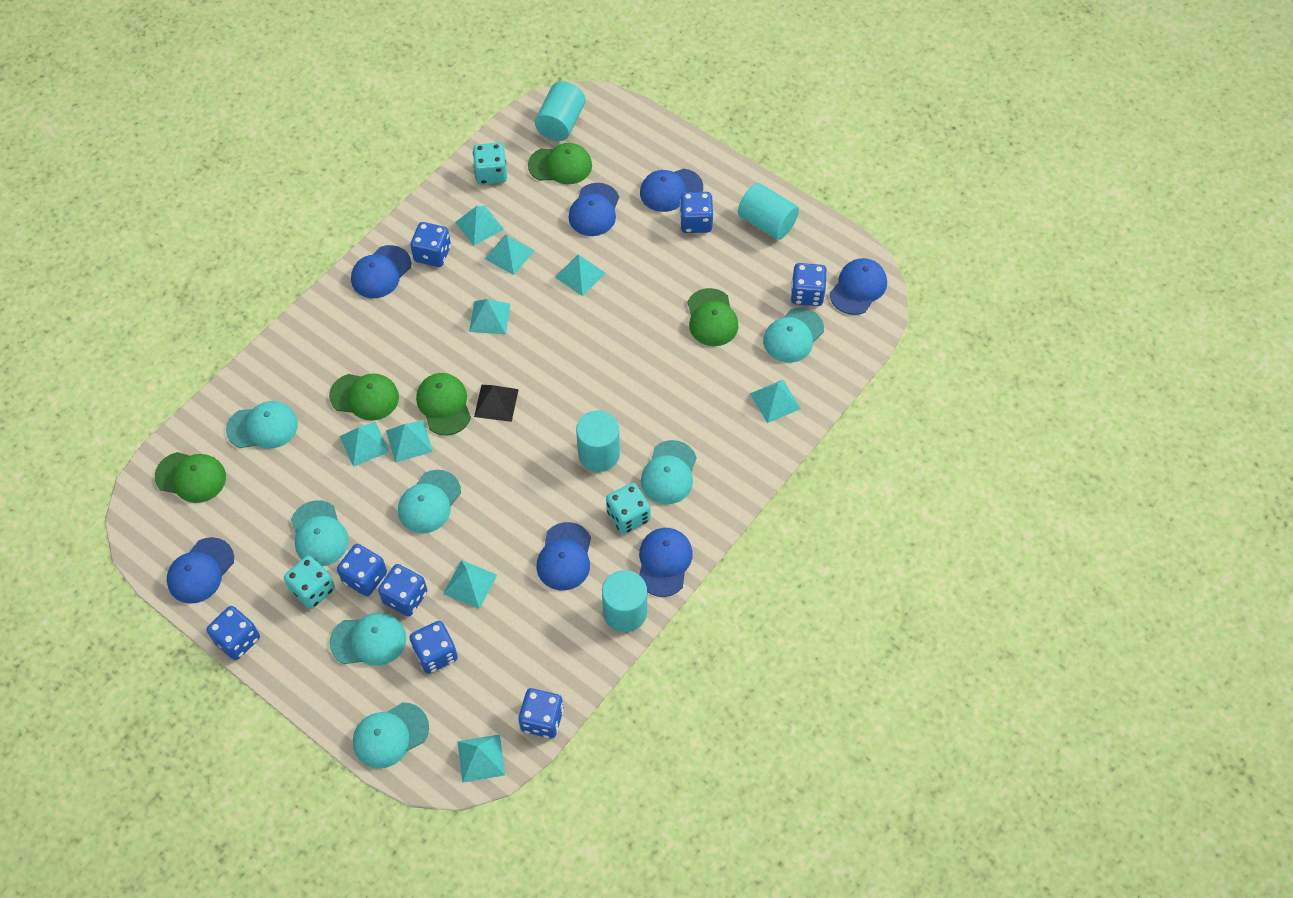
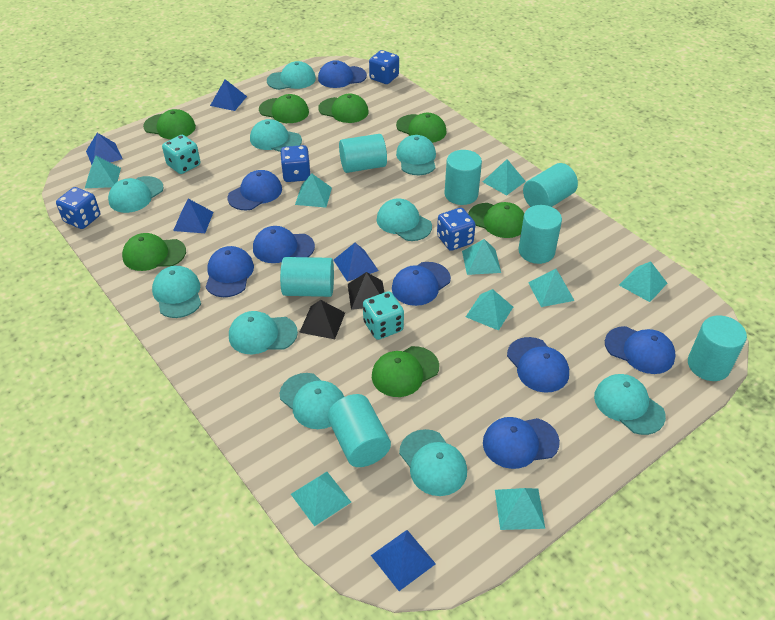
black pyramid: 1 -> 2
blue cap: 7 -> 8
blue dice: 8 -> 4
blue pyramid: 0 -> 5
green cap: 5 -> 7
turquoise cap: 7 -> 10
turquoise cylinder: 4 -> 7
turquoise dice: 3 -> 2

